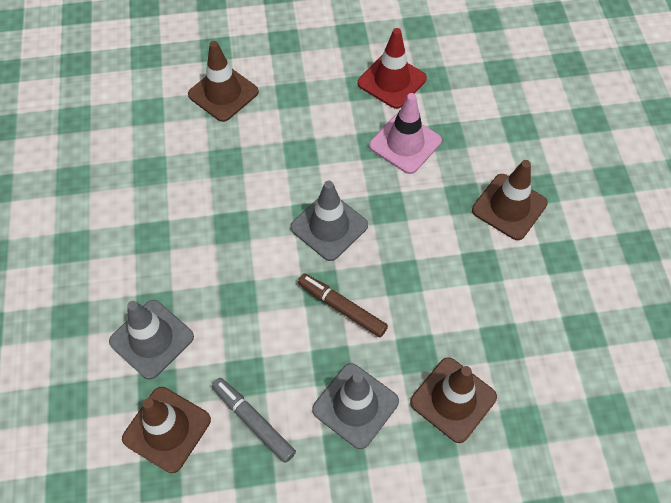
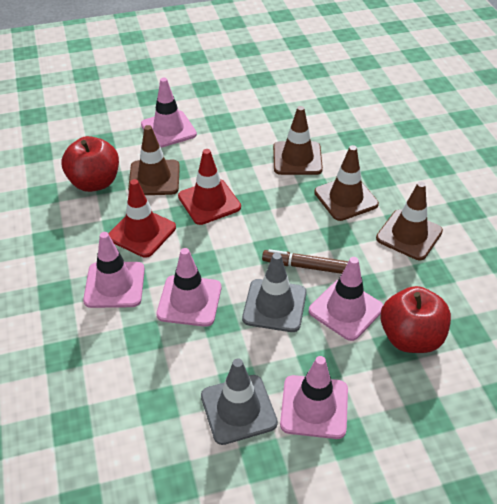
grey marker: 1 -> 0
grey traffic cone: 3 -> 2
pink traffic cone: 1 -> 5
red apple: 0 -> 2
red traffic cone: 1 -> 2

